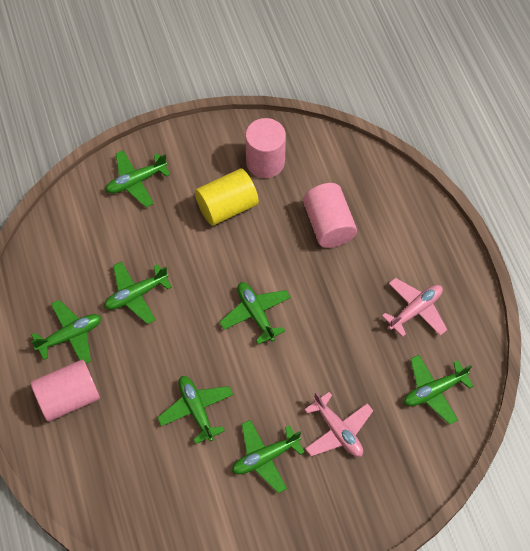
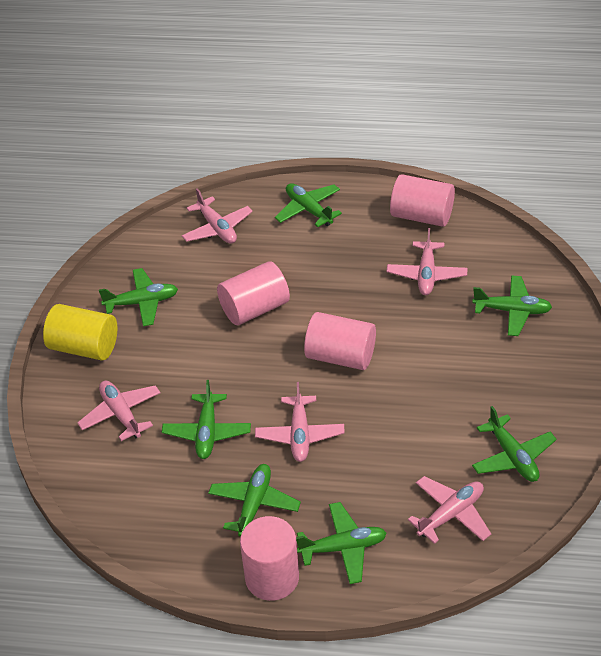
pink cylinder: 3 -> 4
pink plane: 2 -> 5

